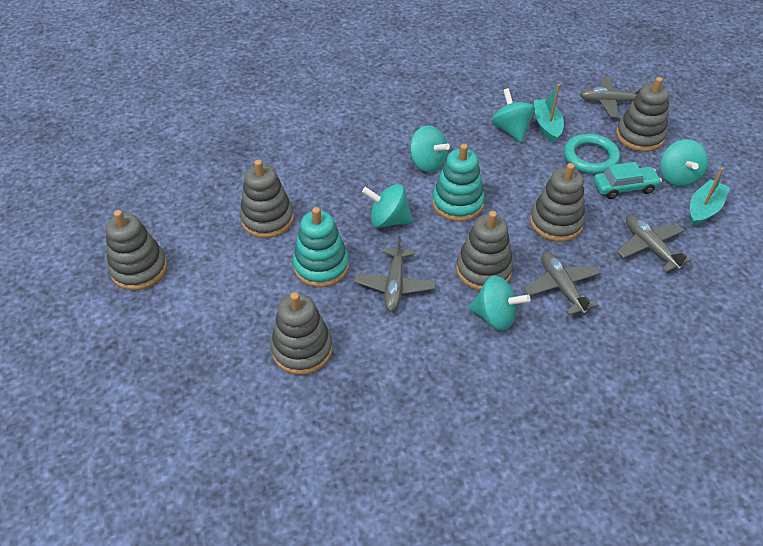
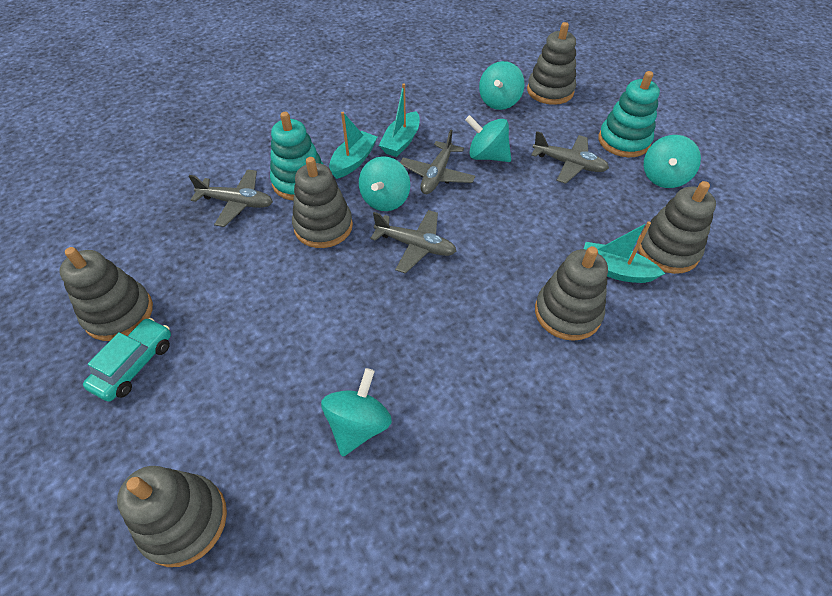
turquoise boat: 2 -> 3
turquoise ring: 1 -> 0

